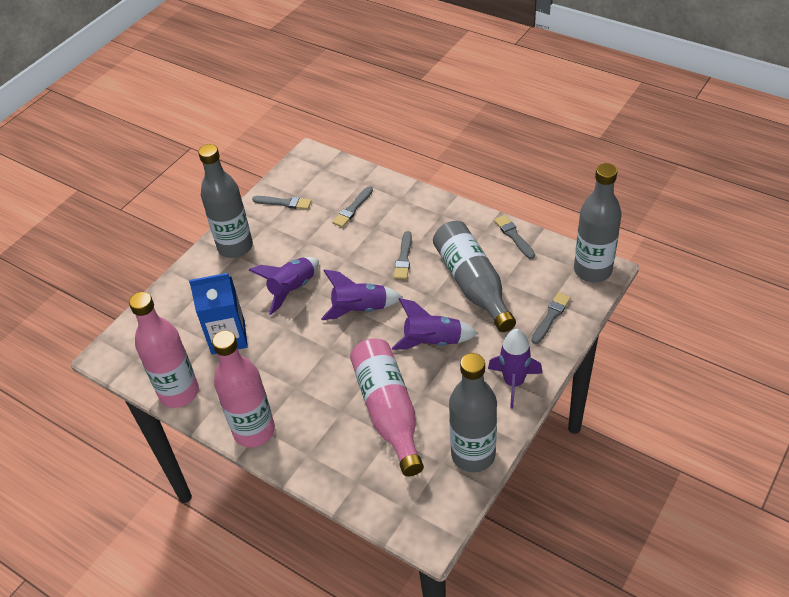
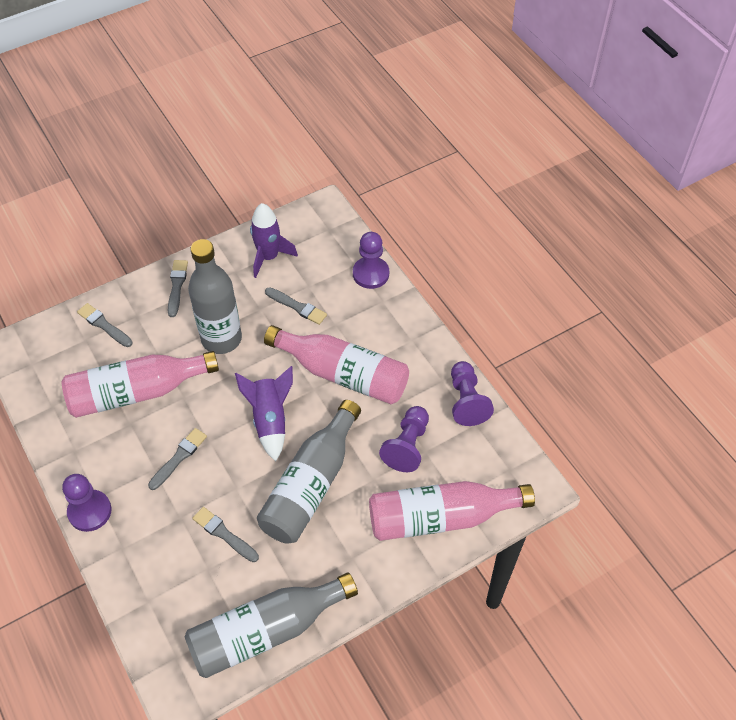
blue carton: 1 -> 0
grey bottle: 4 -> 3
purple pawn: 0 -> 4
purple rocket: 4 -> 2

